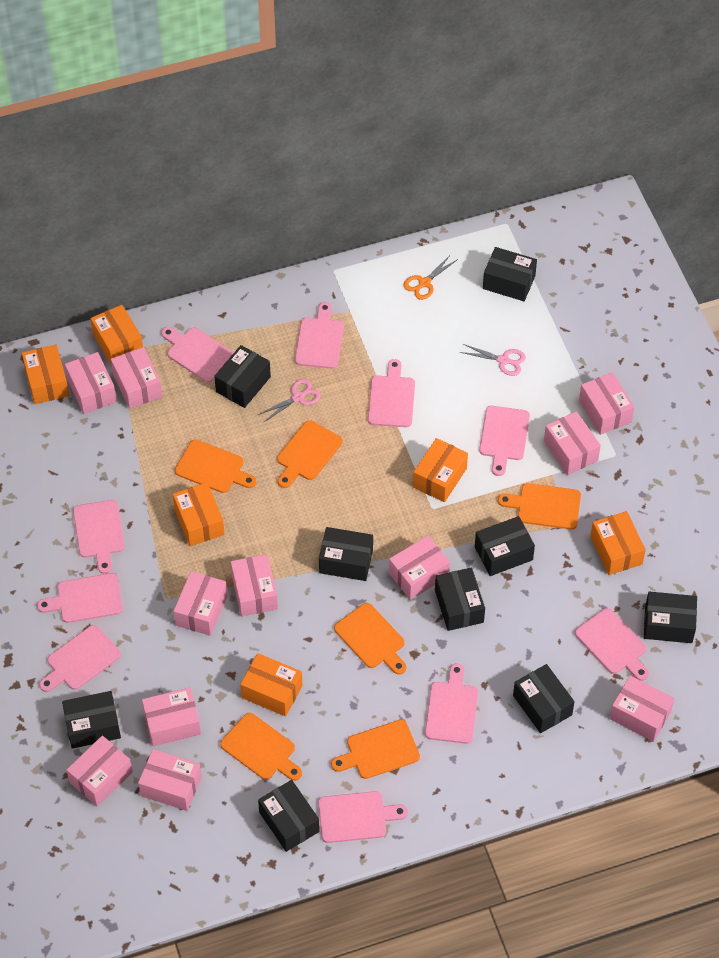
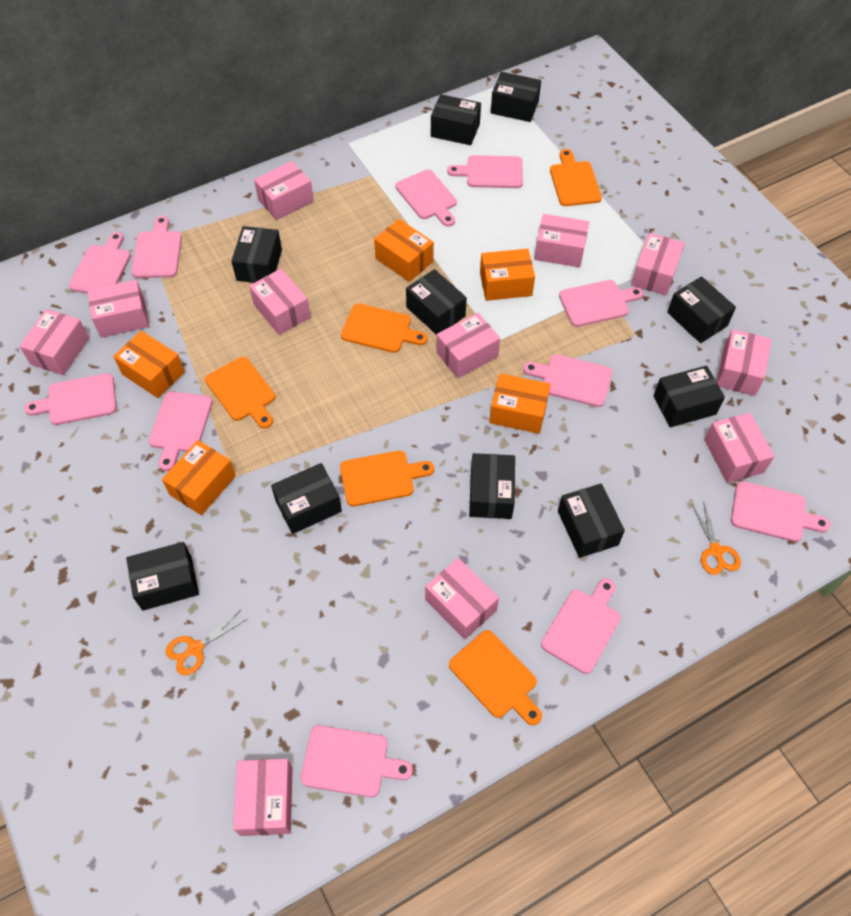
black box: 9 -> 10
orange box: 6 -> 5
orange cutting board: 6 -> 5
orange scissors: 1 -> 2
pink cutting board: 10 -> 11
pink scissors: 2 -> 0

